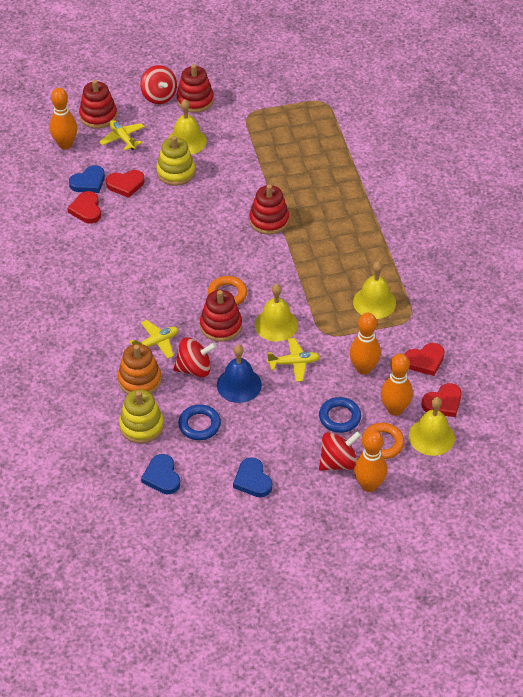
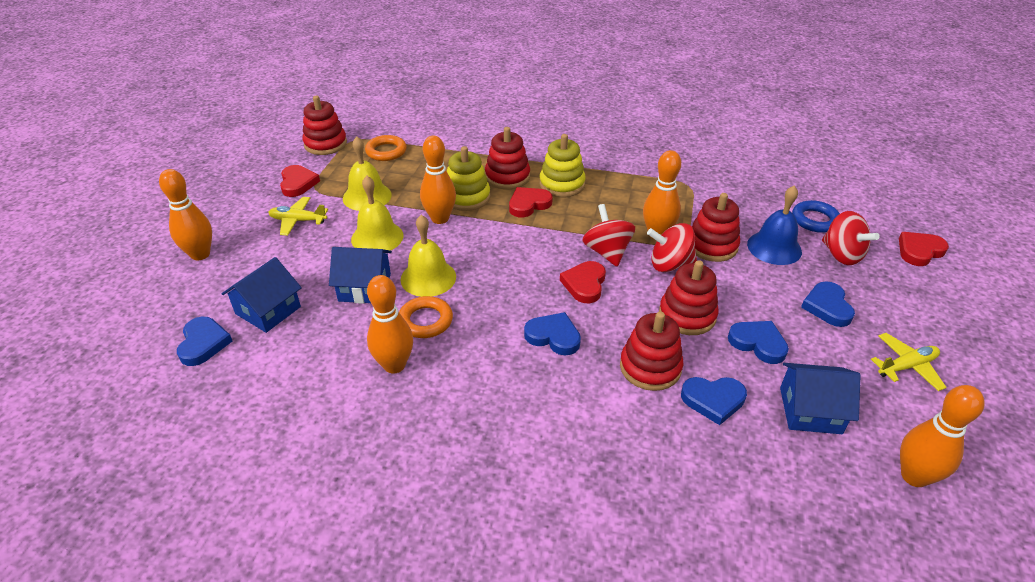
blue heart: 3 -> 5
blue house: 0 -> 3
blue ring: 2 -> 1
orange bowling pin: 4 -> 5
orange stacking toy: 1 -> 0
red stacking toy: 4 -> 5
yellow bell: 4 -> 3
yellow plane: 3 -> 2

